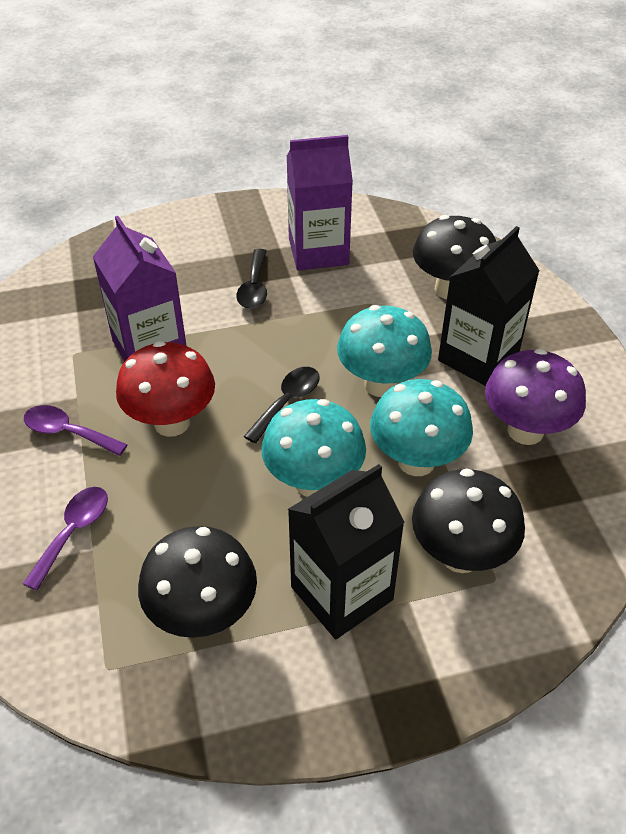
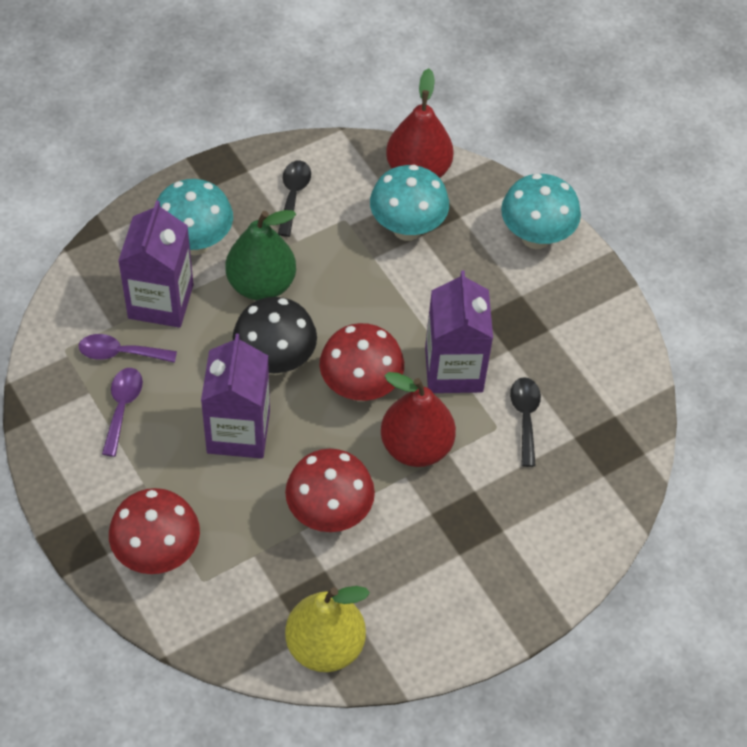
black carton: 2 -> 0
black mushroom: 3 -> 1
green pear: 0 -> 1
purple carton: 2 -> 3
purple mushroom: 1 -> 0
red mushroom: 1 -> 3
red pear: 0 -> 2
yellow pear: 0 -> 1

